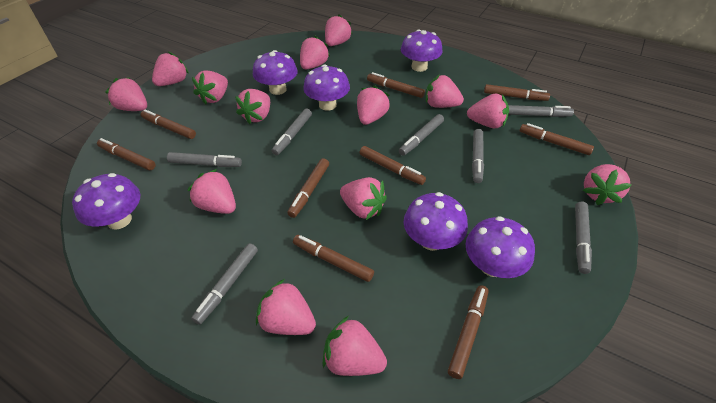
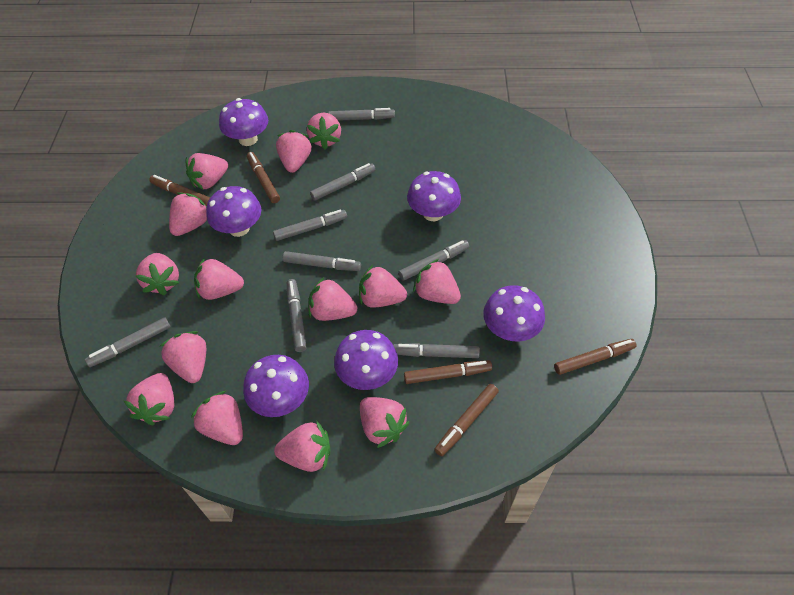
brown marker: 9 -> 5
grey marker: 7 -> 8

